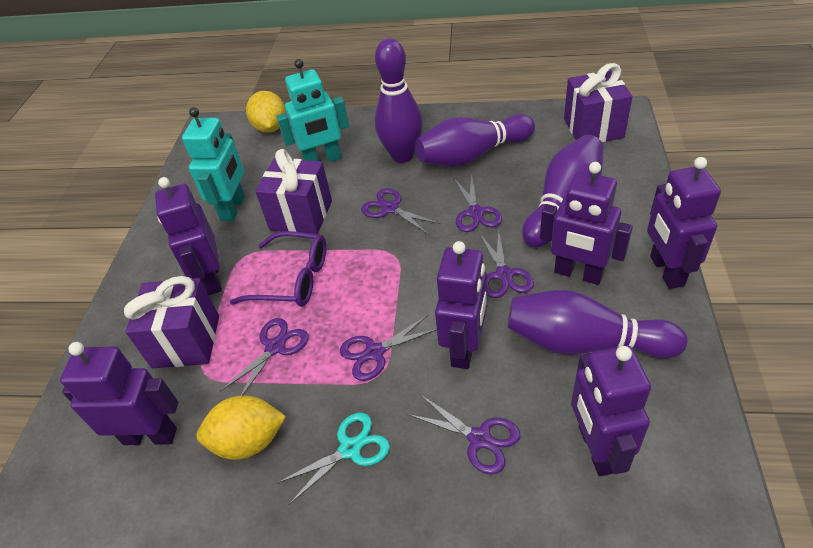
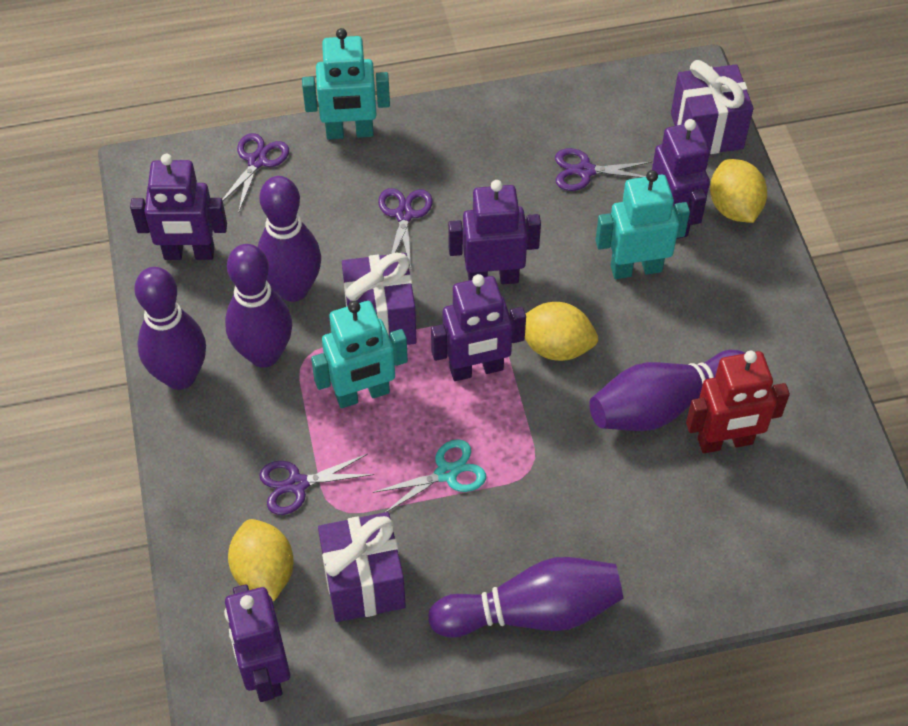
purple bowling pin: 4 -> 5
purple glasses: 1 -> 0
purple robot: 6 -> 5
purple scissors: 6 -> 4
red robot: 0 -> 1
turquoise robot: 2 -> 3
yellow lemon: 2 -> 3

